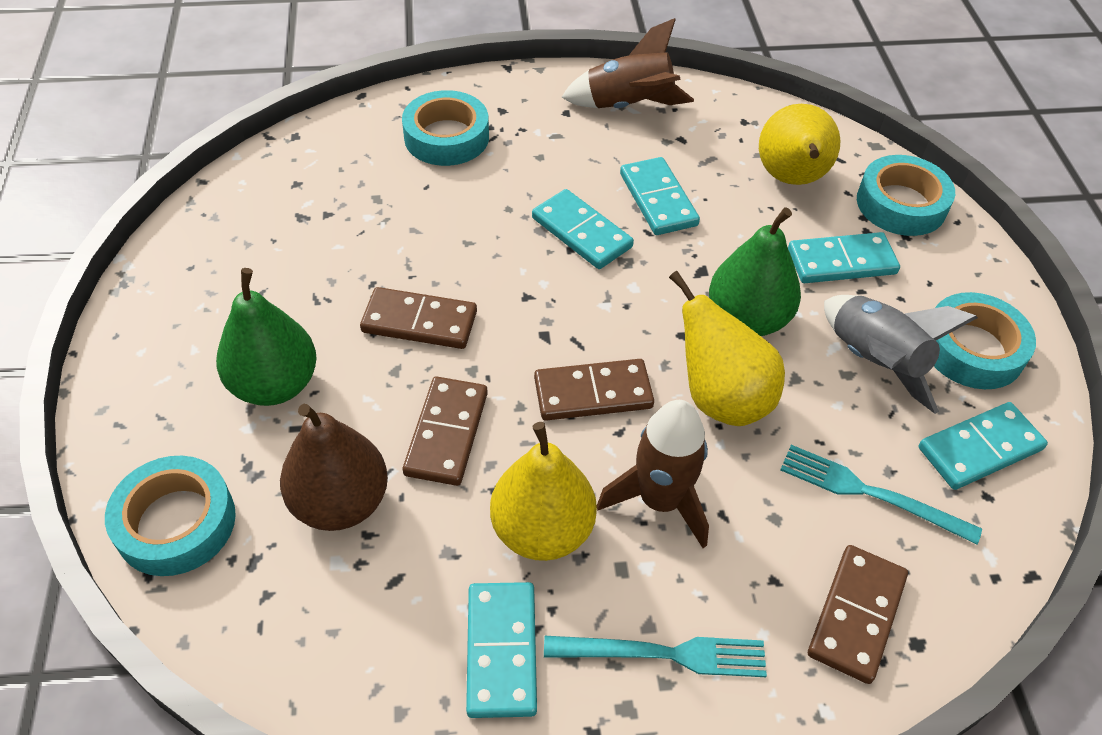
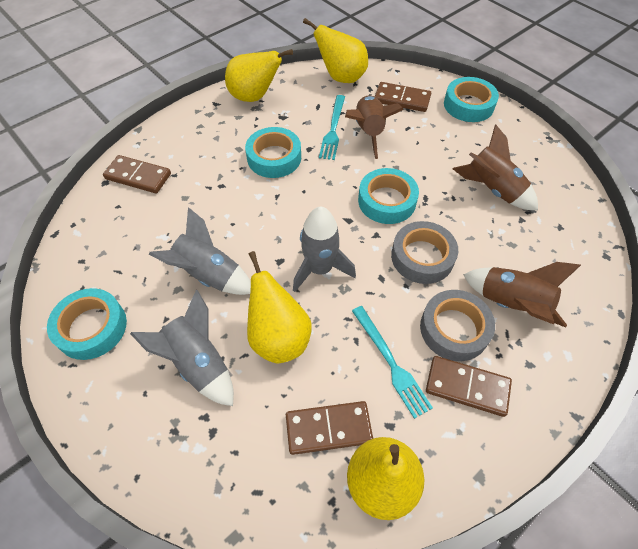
brown pear: 1 -> 0
brown rocket: 2 -> 3
green pear: 2 -> 0
grey rocket: 1 -> 3
grey tape: 0 -> 2
turquoise domino: 5 -> 0
yellow pear: 3 -> 4

